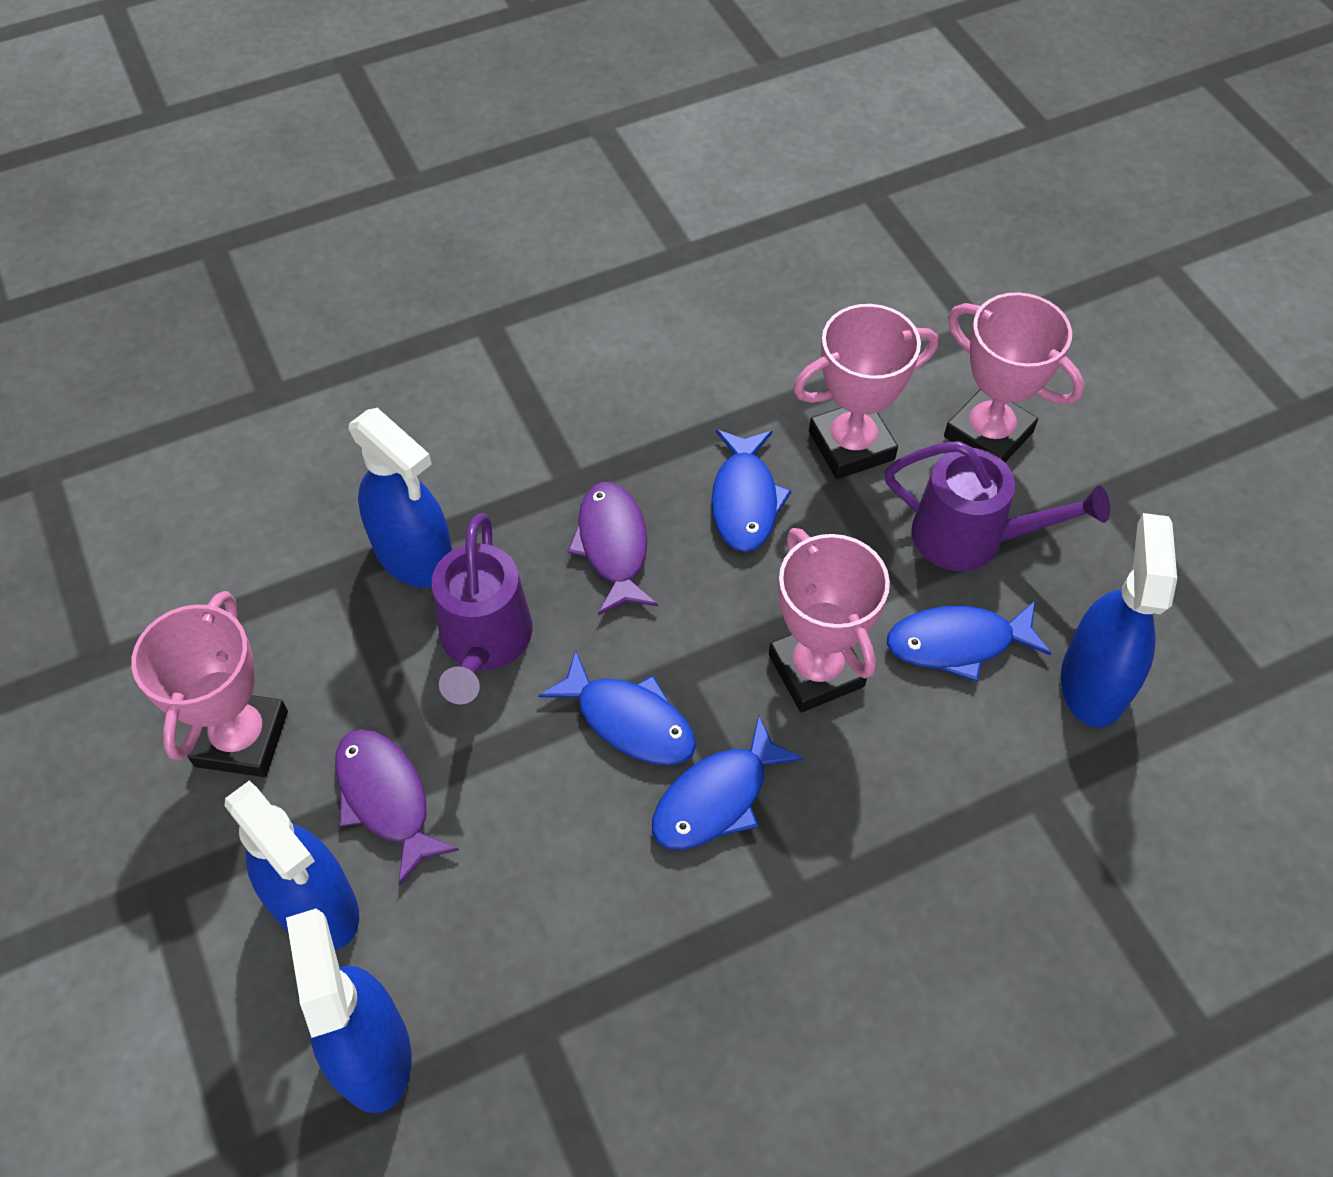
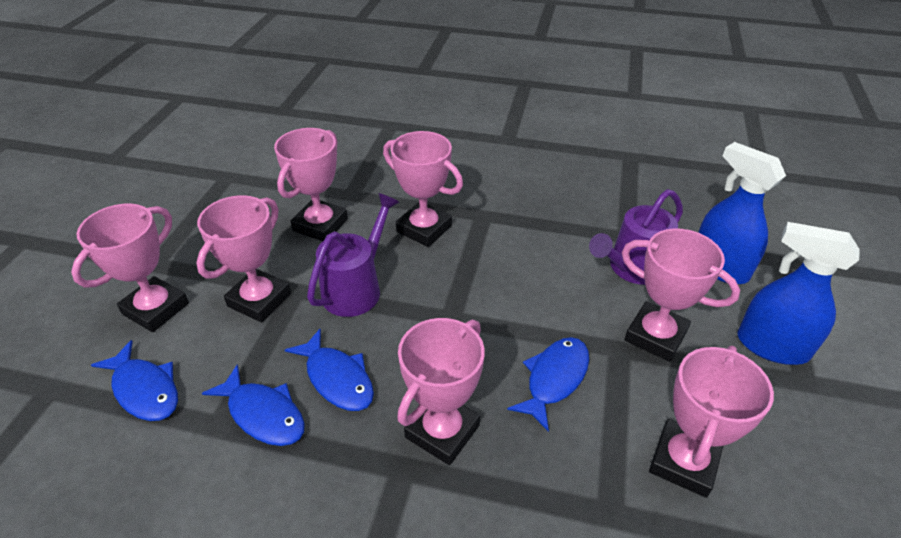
blue spray bottle: 4 -> 2
pink trophy: 4 -> 7
purple fish: 2 -> 0

